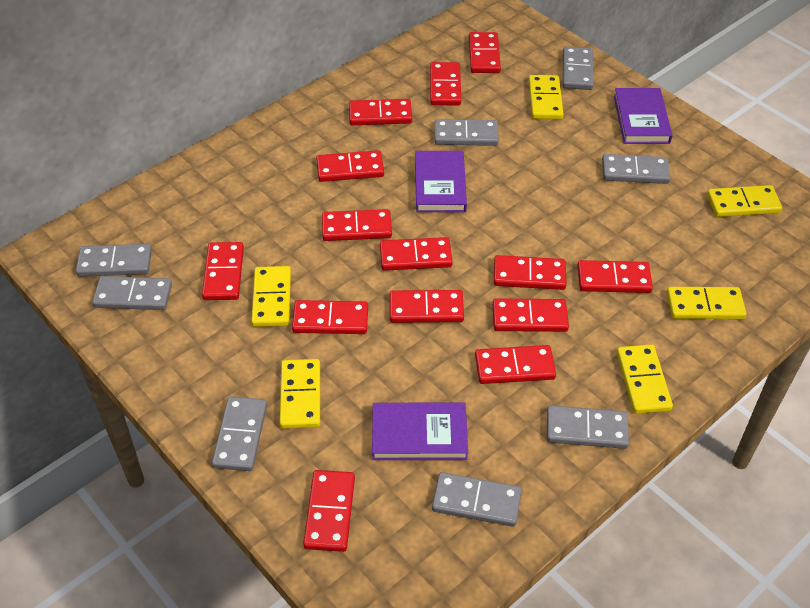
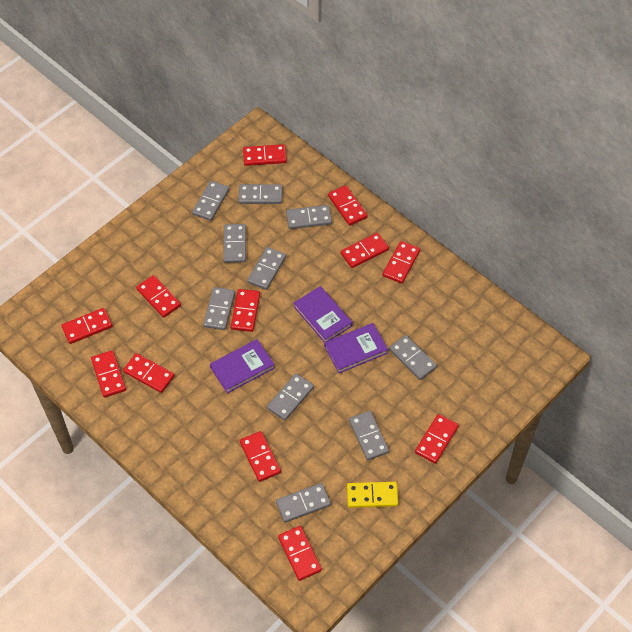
grey domino: 8 -> 10
red domino: 14 -> 12
yellow domino: 6 -> 1

